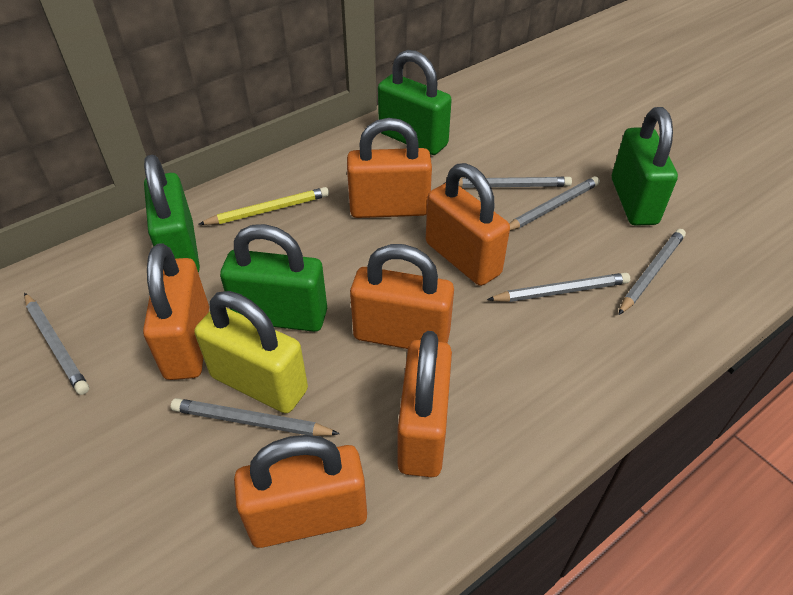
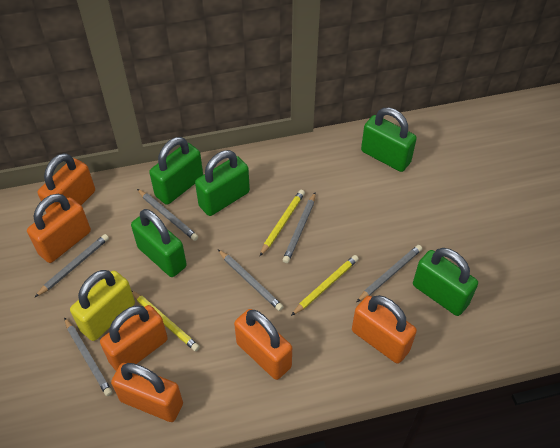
green padlock: 4 -> 5
yellow pencil: 1 -> 3

